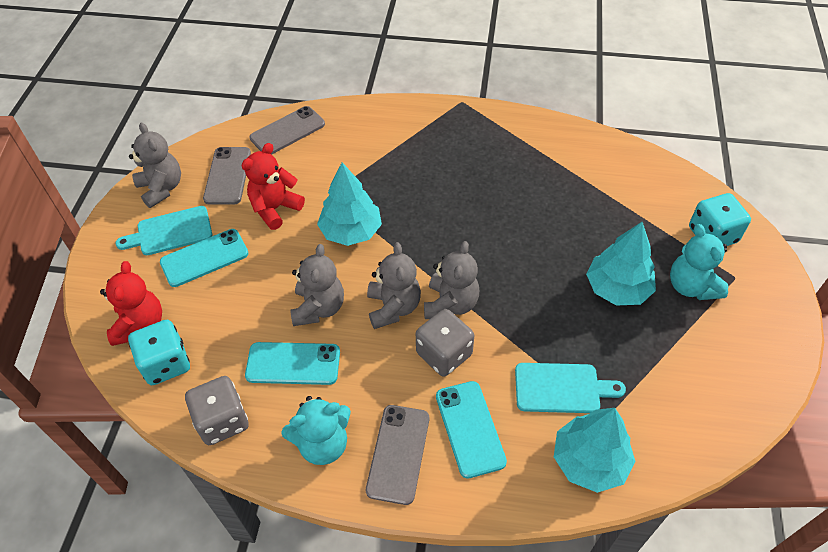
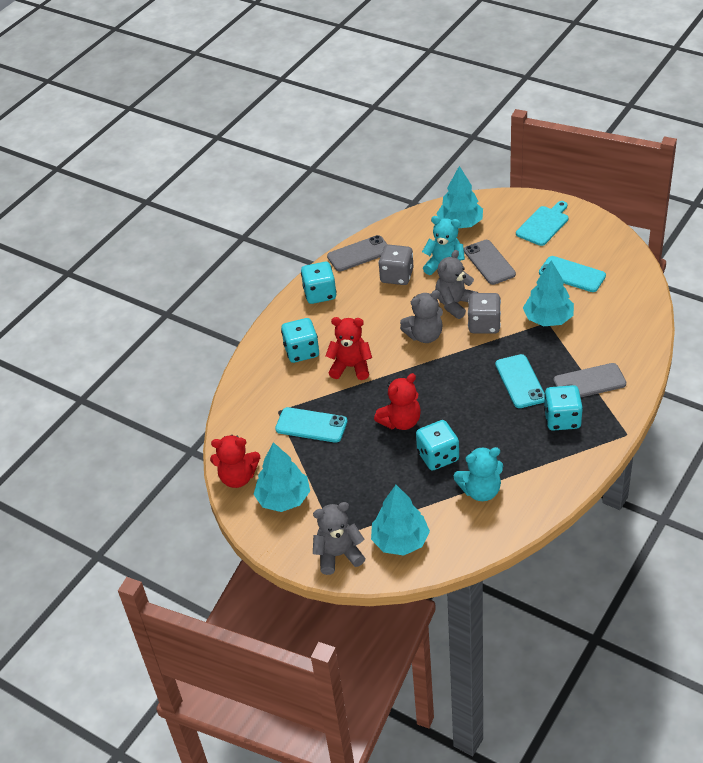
grey teddy bear: 4 -> 3
red teddy bear: 2 -> 3
turquoise cutting board: 2 -> 1
turquoise dice: 2 -> 4
turquoise tree: 3 -> 4

